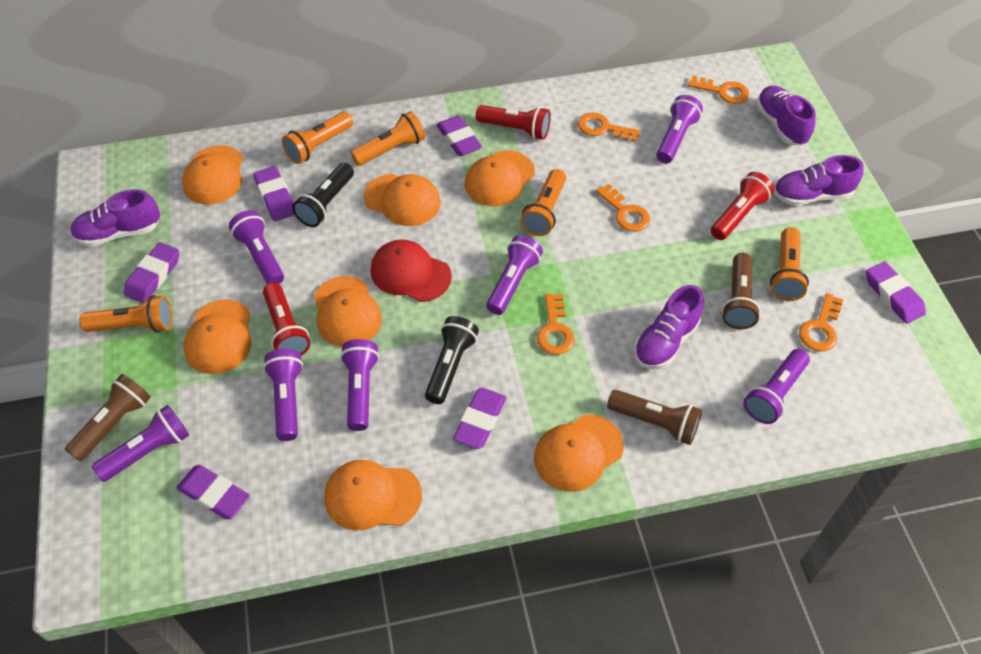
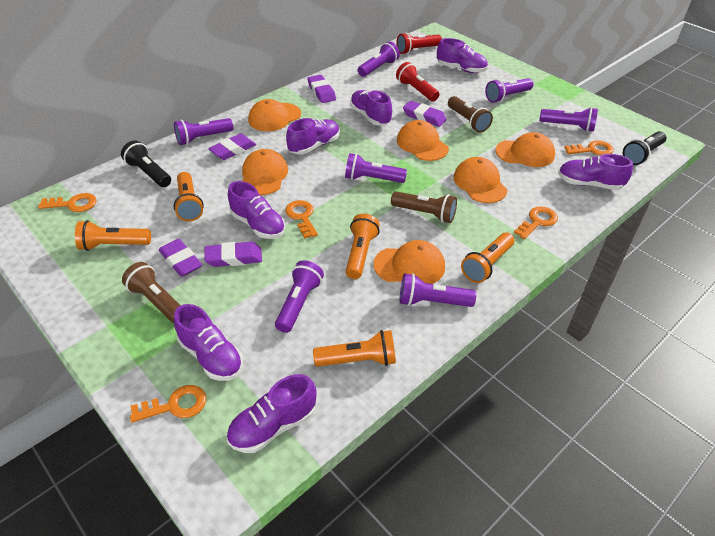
orange cap: 7 -> 6
purple eraser: 6 -> 5
purple shoe: 4 -> 7
red cap: 1 -> 0
red flashlight: 3 -> 2

